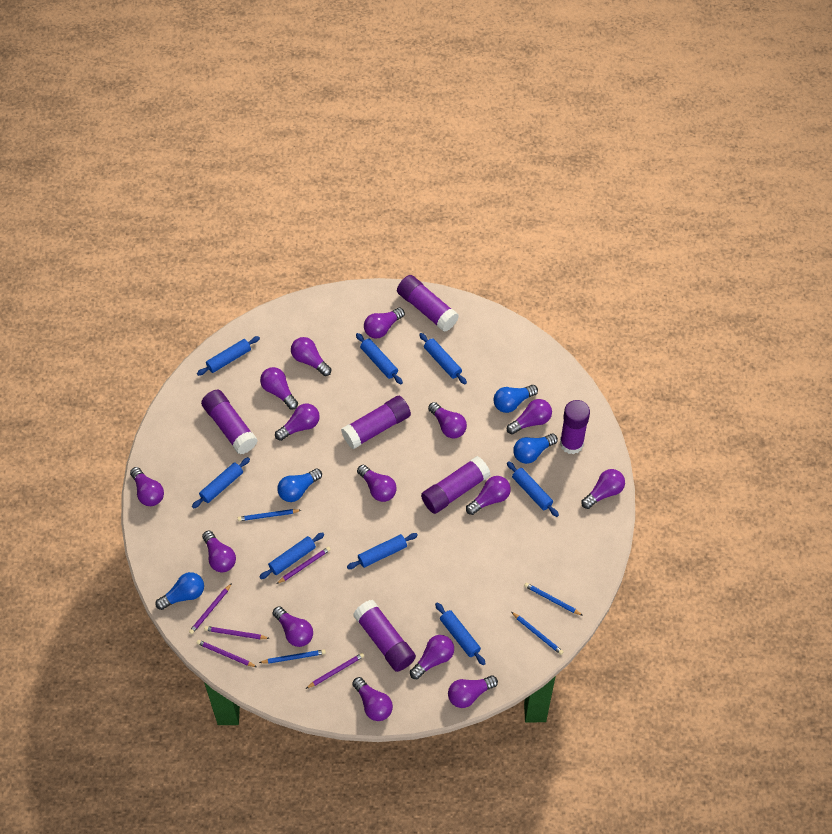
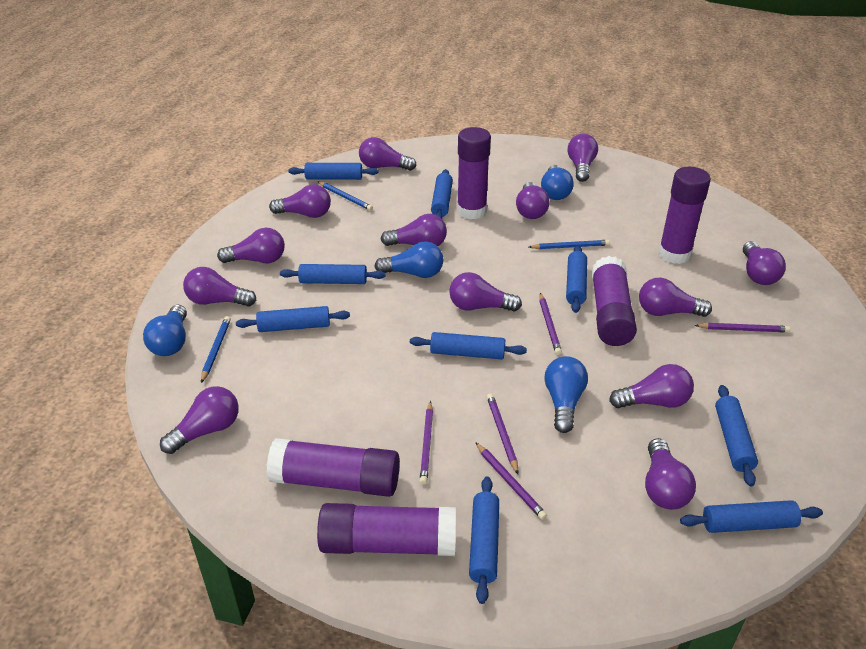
blue pencil: 4 -> 3
blue rolling pin: 8 -> 9
purple glue stick: 6 -> 5
purple light bulb: 15 -> 13

